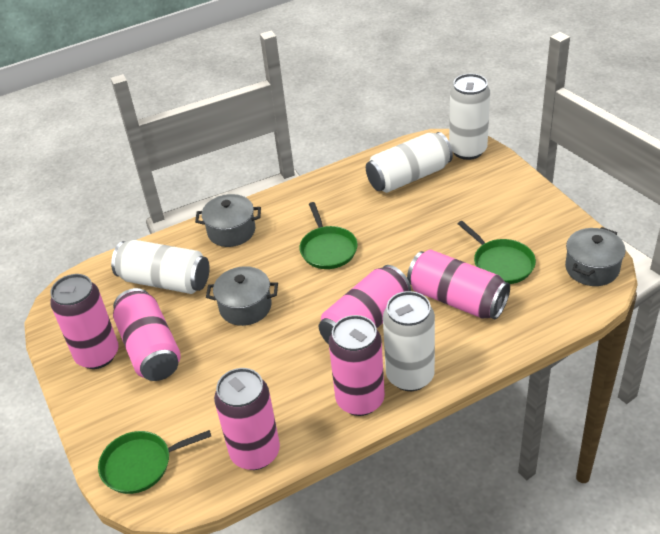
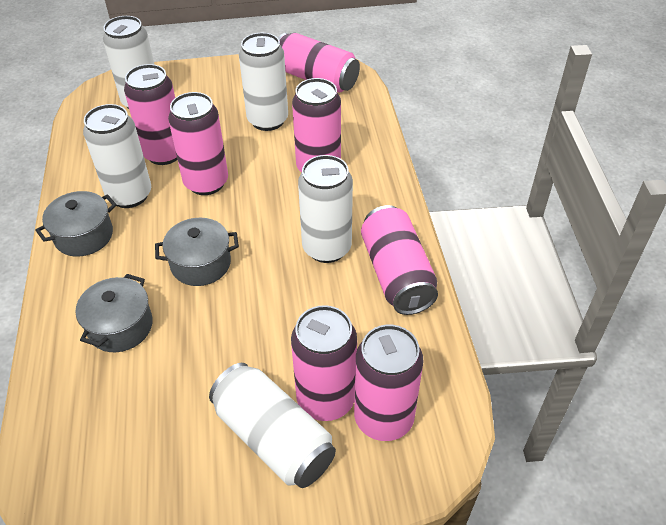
green pan: 3 -> 0
pink can: 6 -> 7
white can: 4 -> 5

